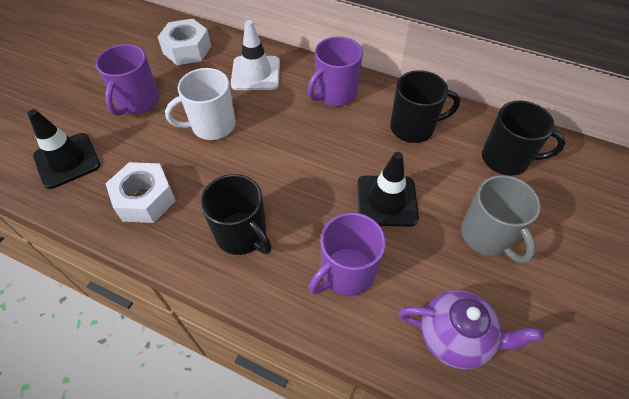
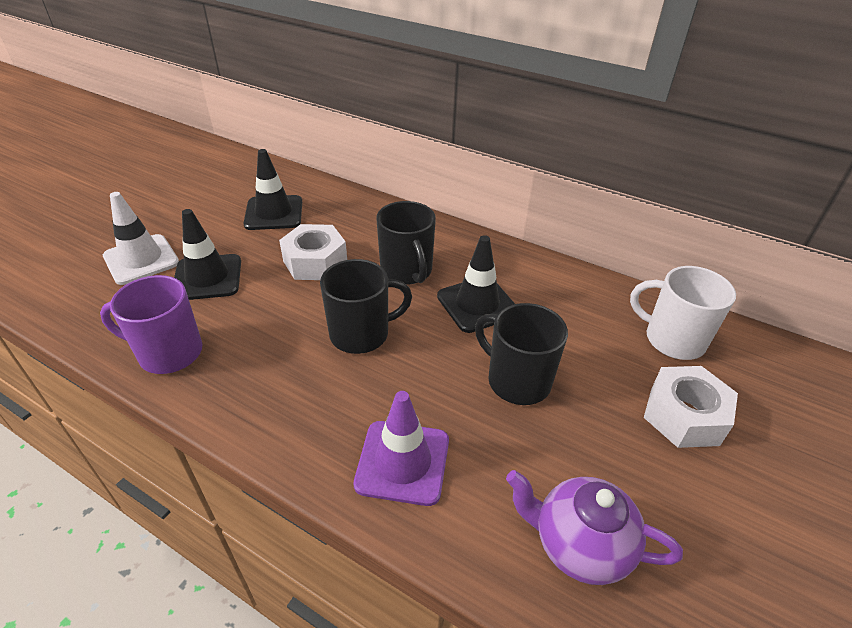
black traffic cone: 2 -> 3
grey mug: 1 -> 0
purple mug: 3 -> 1
purple traffic cone: 0 -> 1

